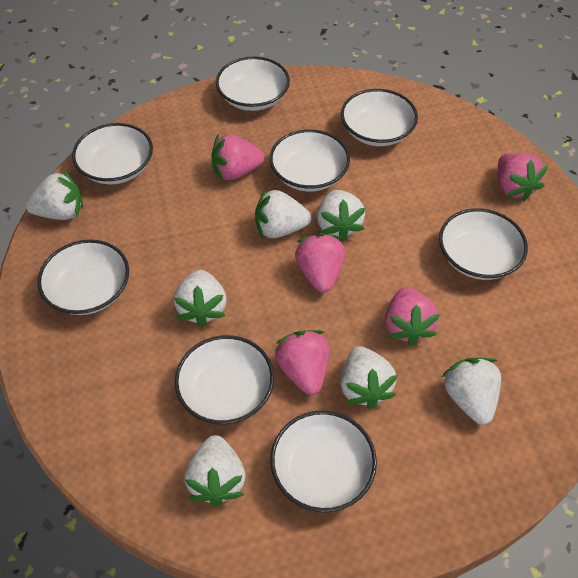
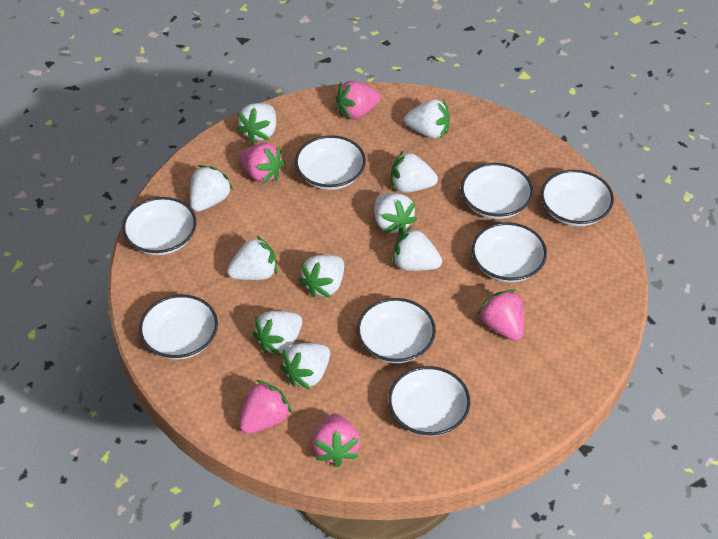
white strawberry: 7 -> 10

